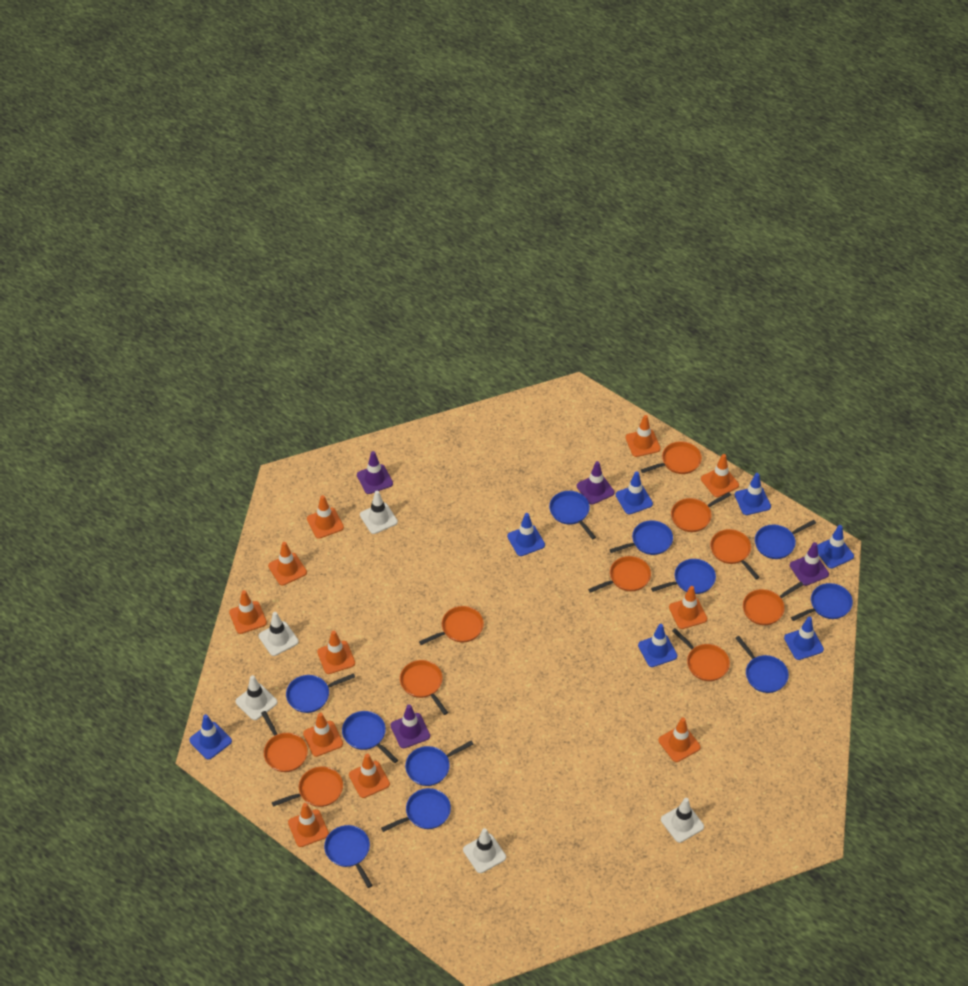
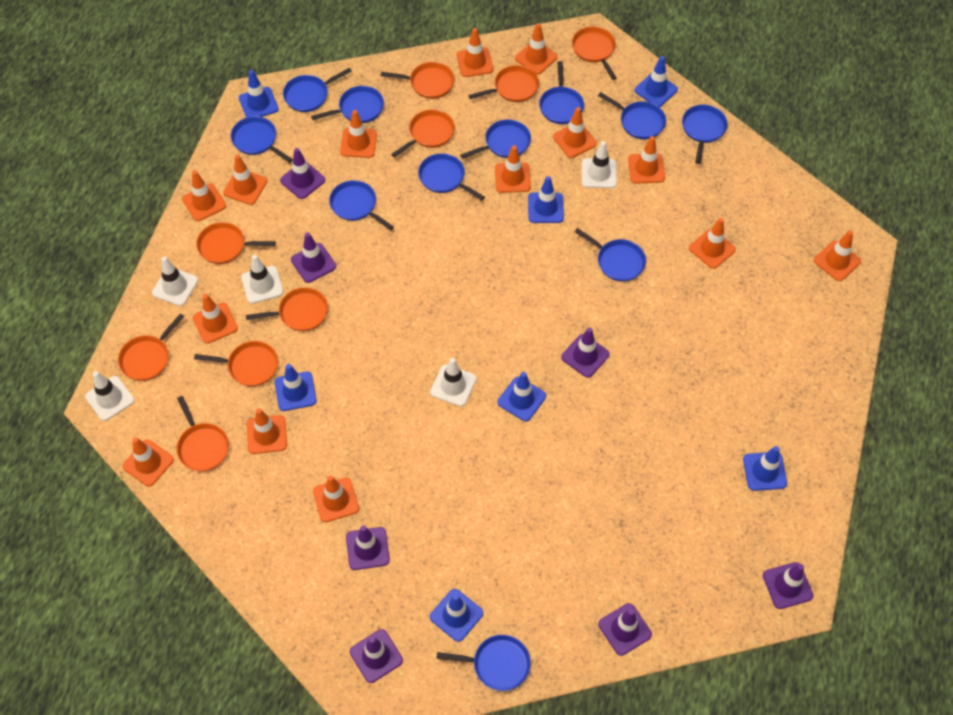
orange pan: 10 -> 9
orange traffic cone: 11 -> 14
purple traffic cone: 4 -> 7

